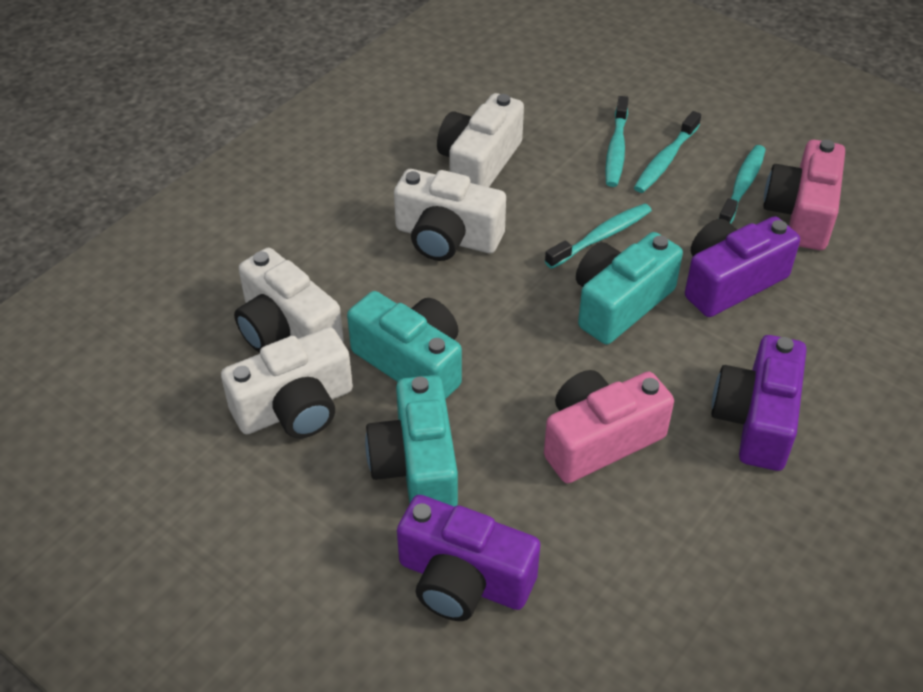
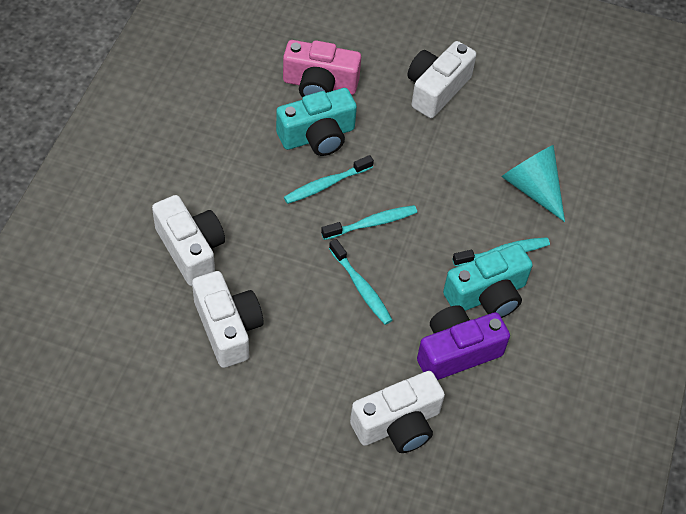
pink camera: 2 -> 1
purple camera: 3 -> 1
turquoise camera: 3 -> 2
turquoise cone: 0 -> 1

